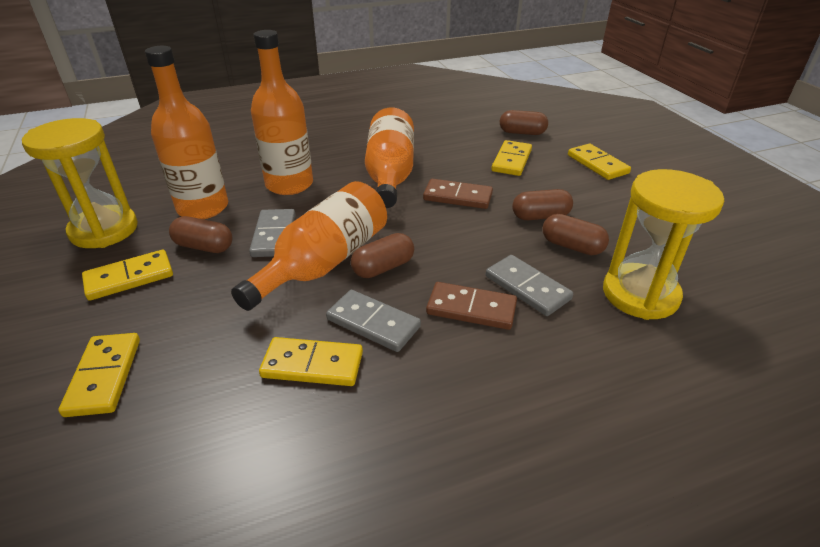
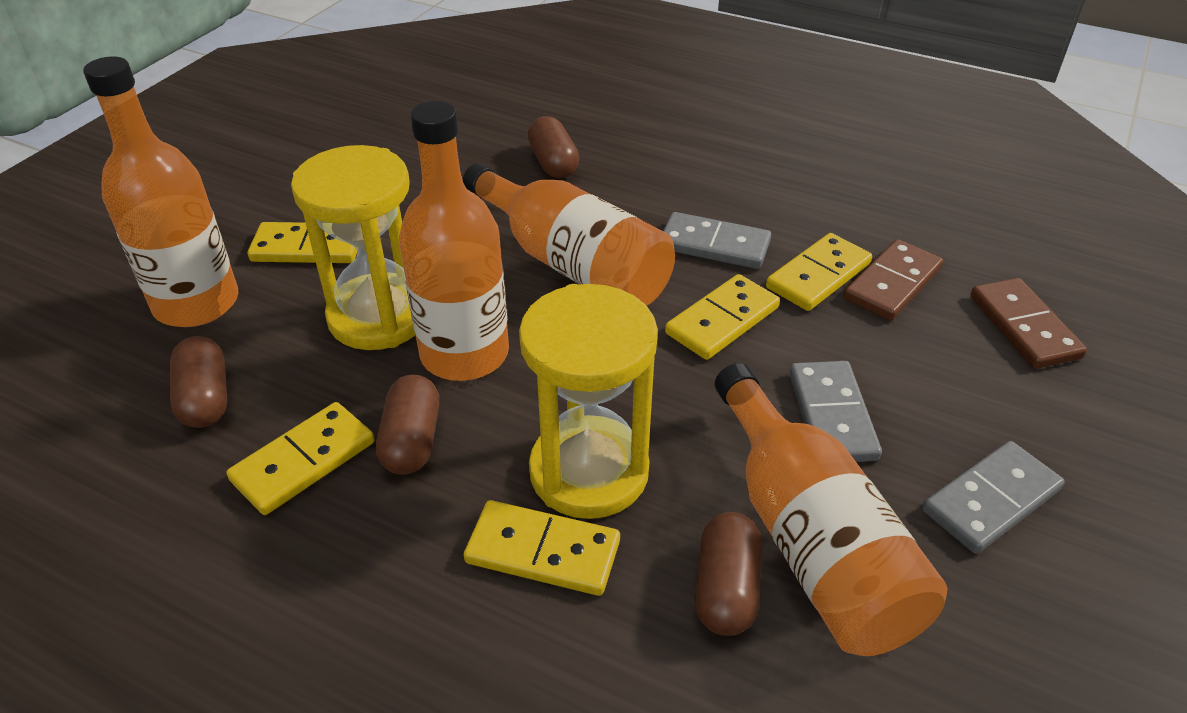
brown capsule: 5 -> 4

